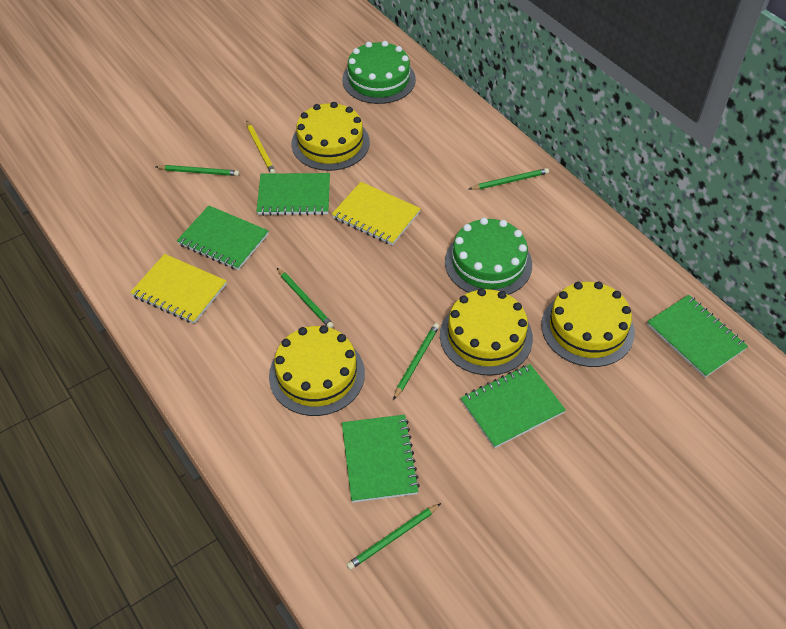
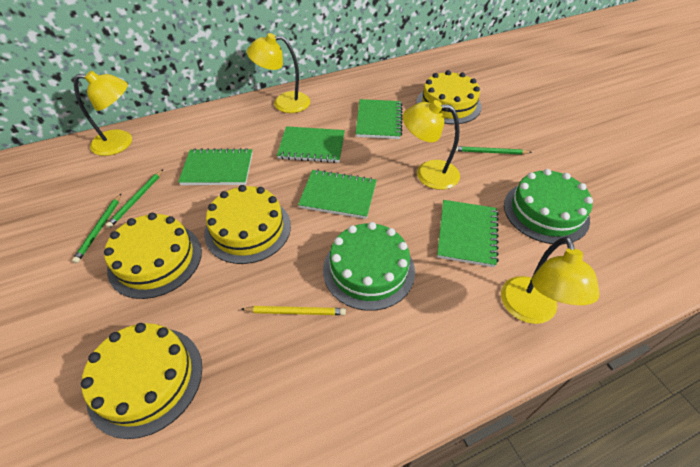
green pencil: 5 -> 3
yellow lamp: 0 -> 4
yellow notebook: 2 -> 0

